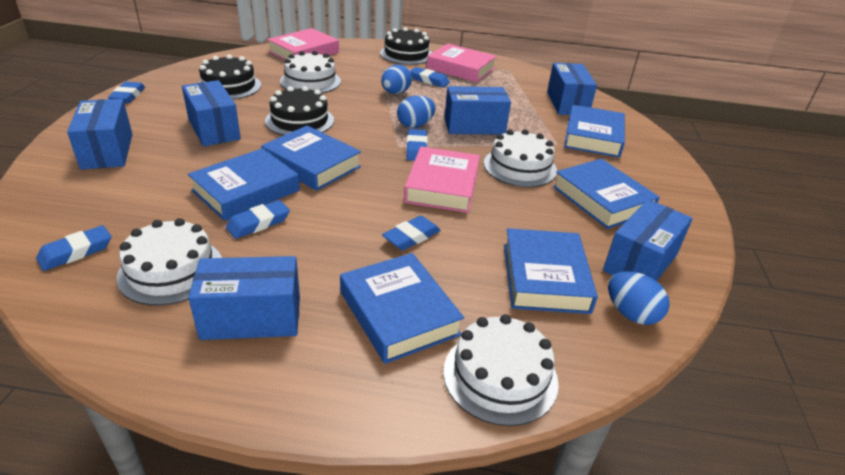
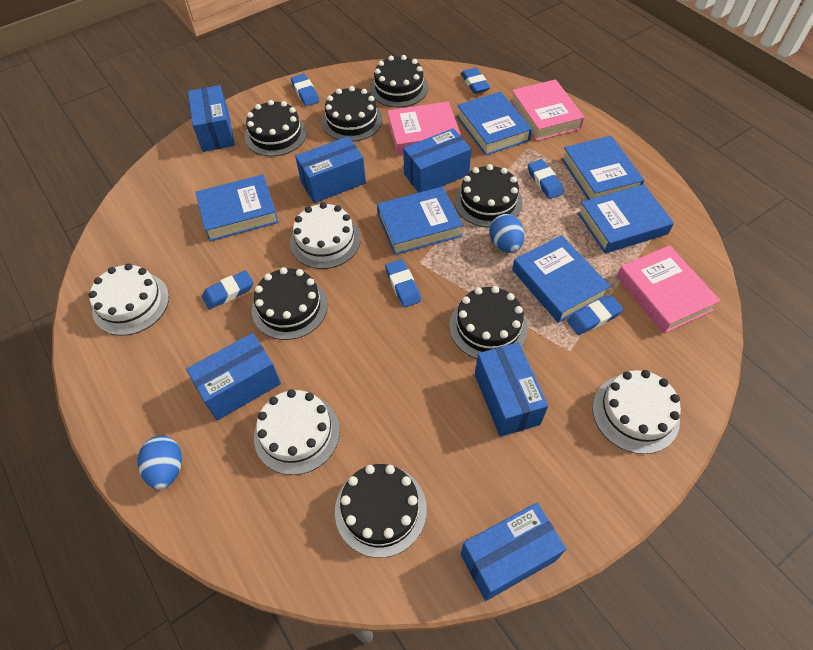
black cake: 3 -> 7
blue egg: 3 -> 2

